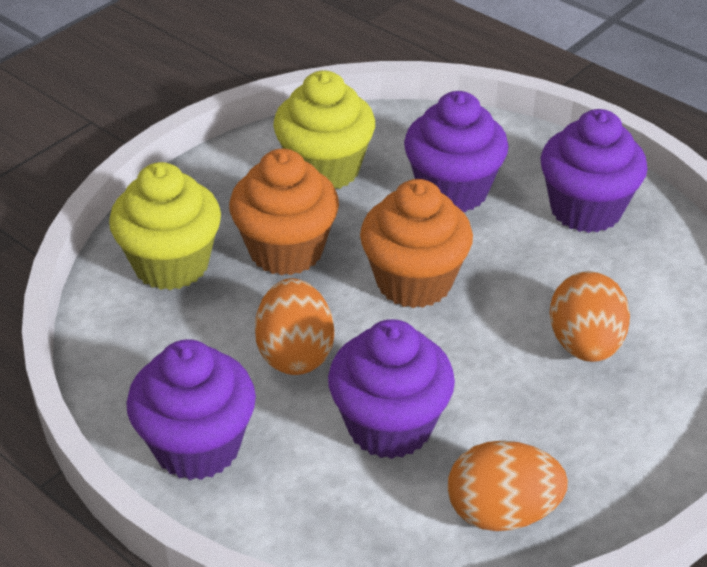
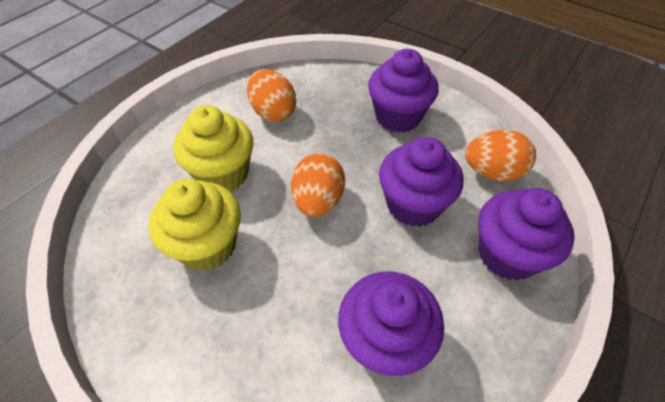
orange cupcake: 2 -> 0

